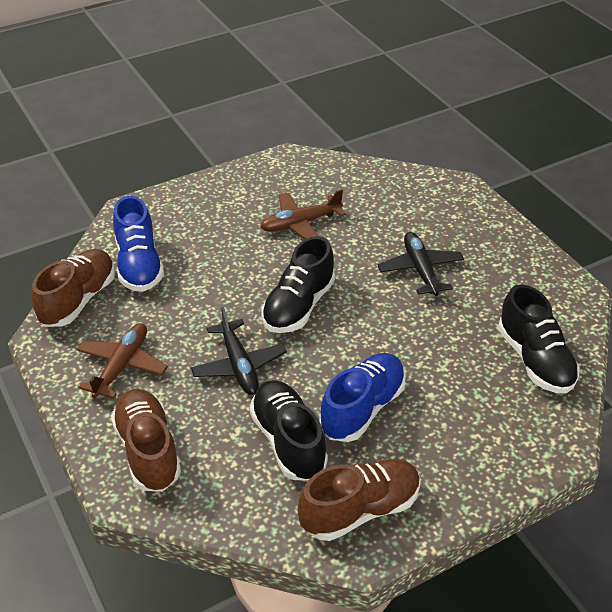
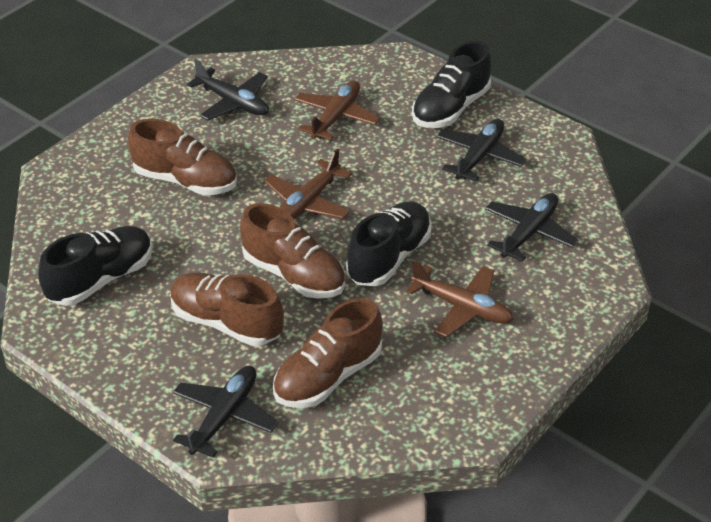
black plane: 2 -> 4
blue shoe: 2 -> 0
brown plane: 2 -> 3
brown shoe: 3 -> 4

